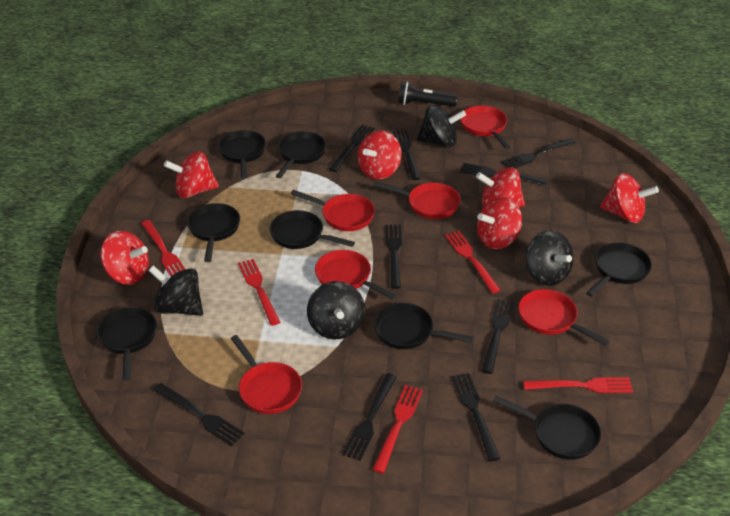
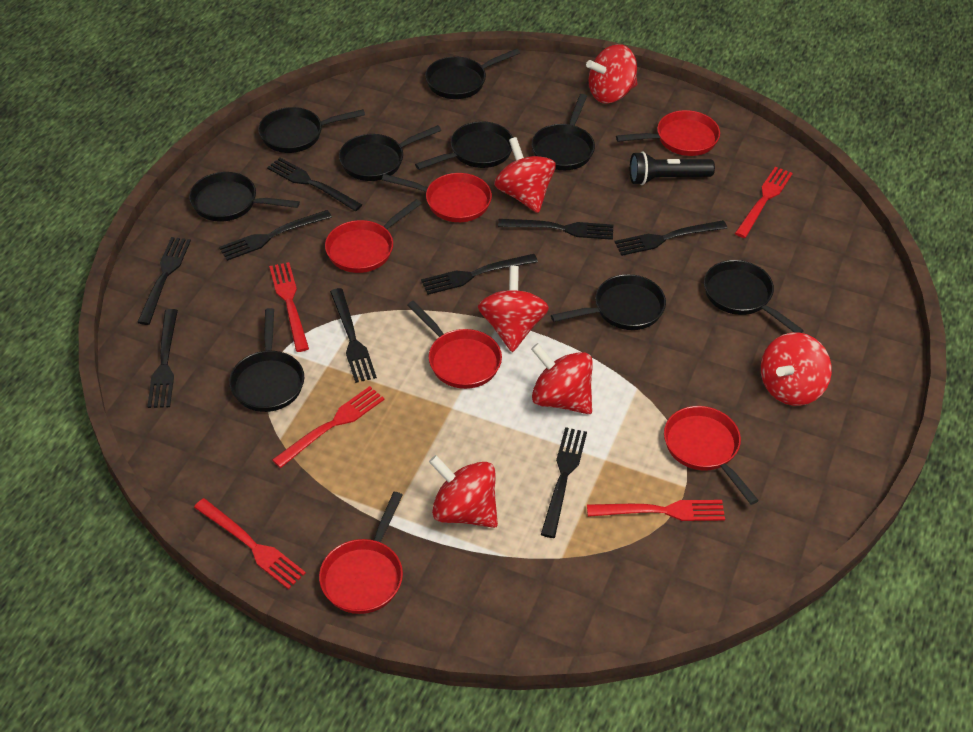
black pan: 8 -> 9
black spinning top: 4 -> 0

